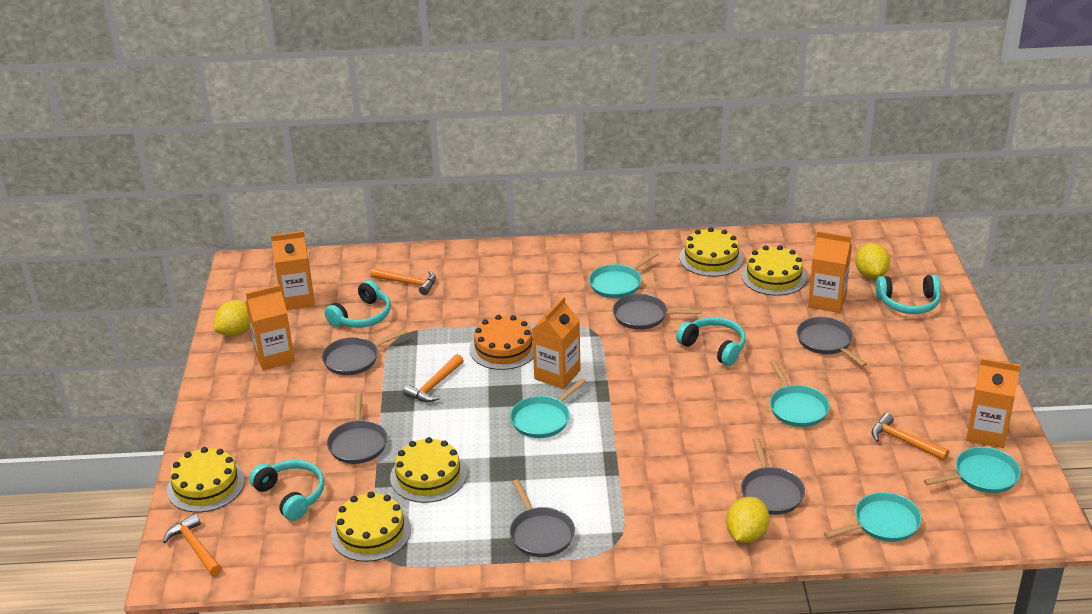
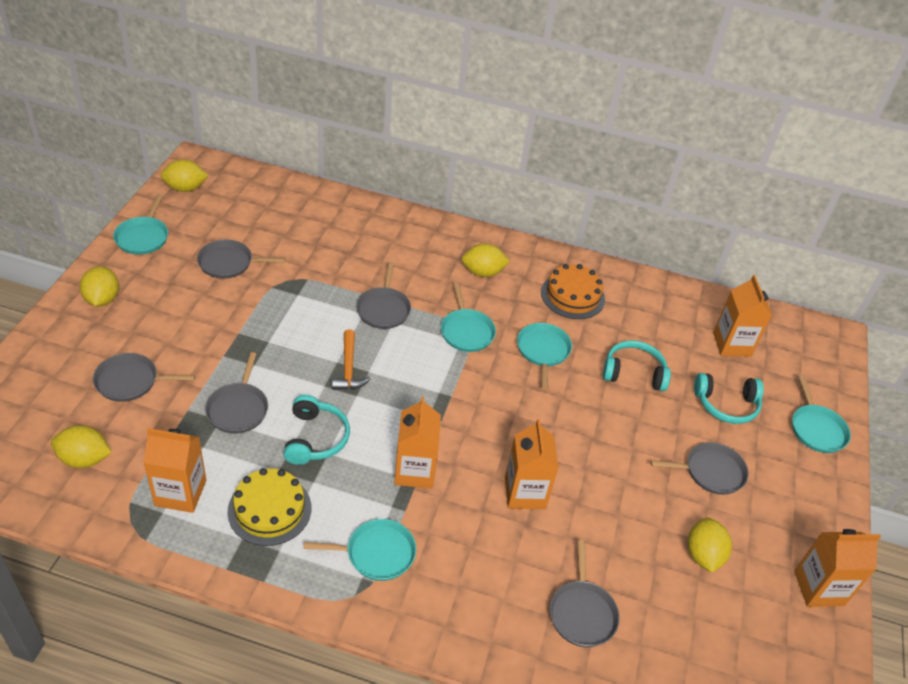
orange hammer: 4 -> 1
turquoise headphones: 4 -> 3
yellow cake: 5 -> 1
yellow lemon: 3 -> 5

